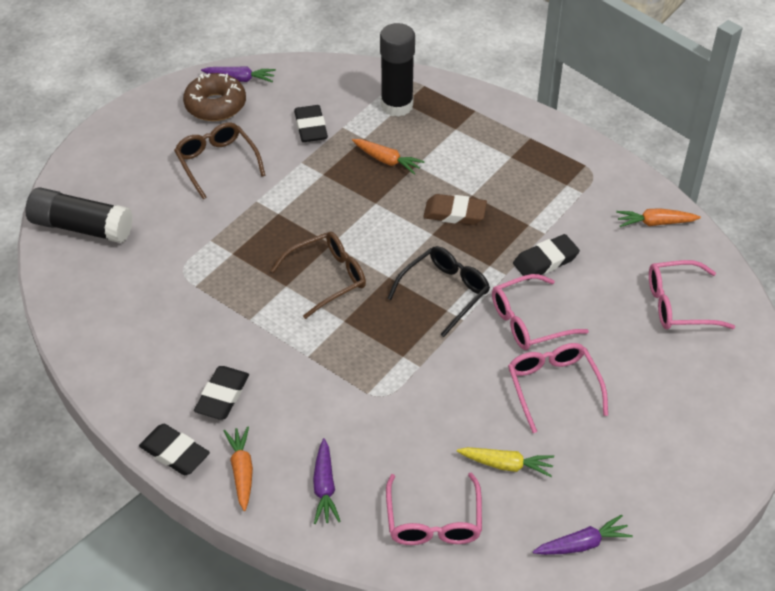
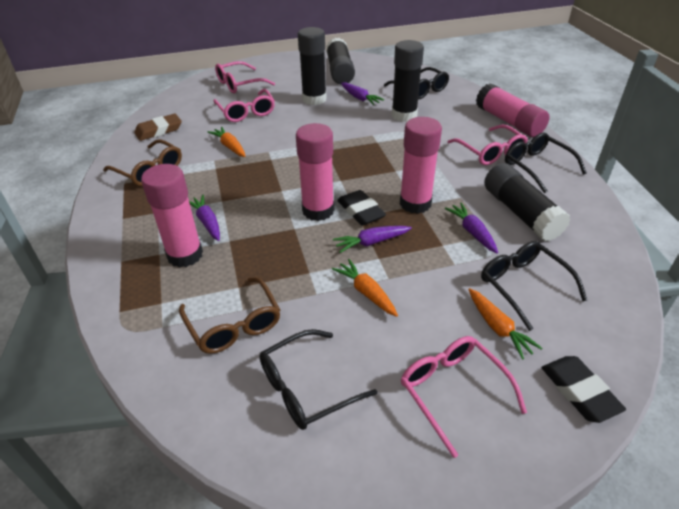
black eraser: 4 -> 2
black glasses: 1 -> 4
black glue stick: 2 -> 4
brown donut: 1 -> 0
pink glue stick: 0 -> 4
purple carrot: 3 -> 4
yellow carrot: 1 -> 0

